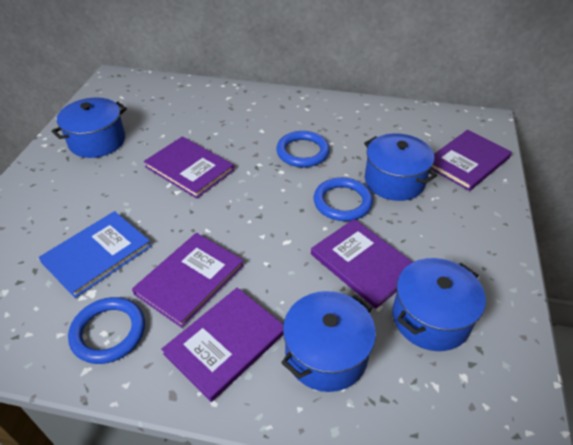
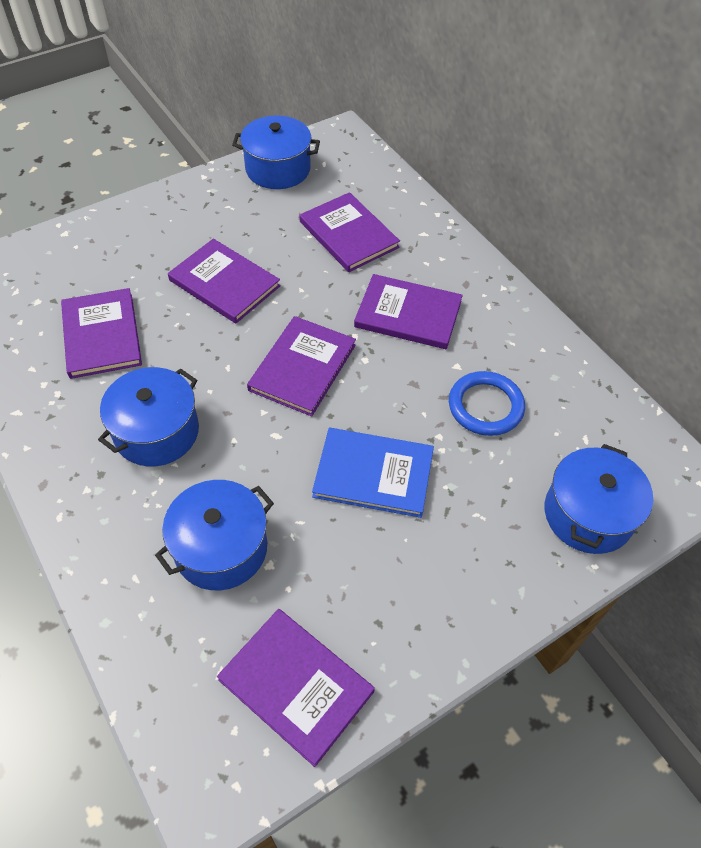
blue ring: 3 -> 1
purple book: 5 -> 6

